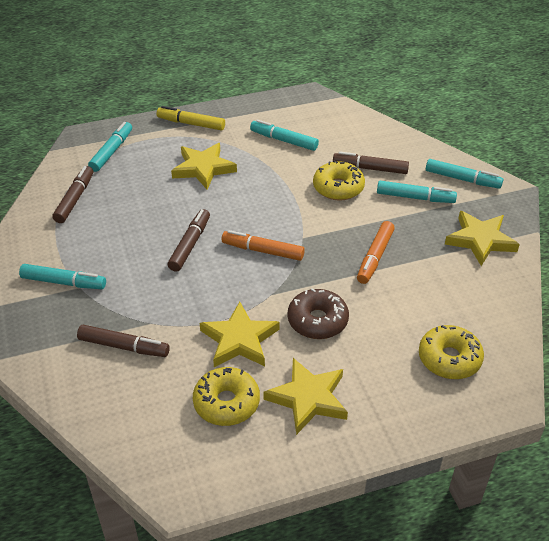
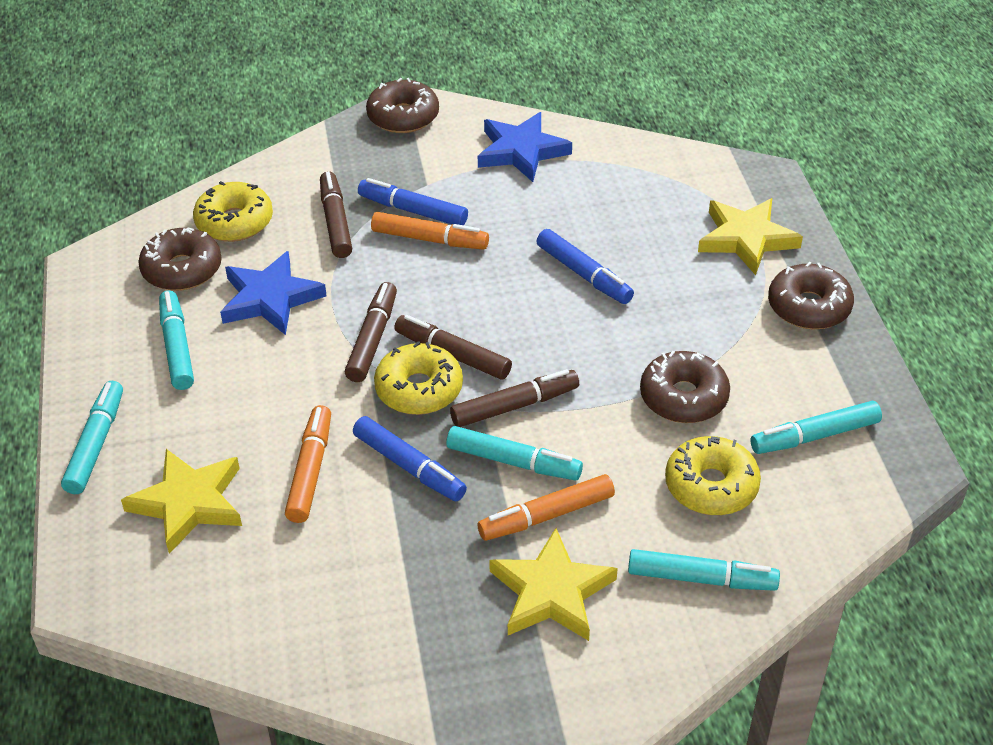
blue marker: 0 -> 3
blue star: 0 -> 2
brown donut: 1 -> 4
orange marker: 2 -> 3
yellow marker: 1 -> 0
yellow star: 4 -> 3

